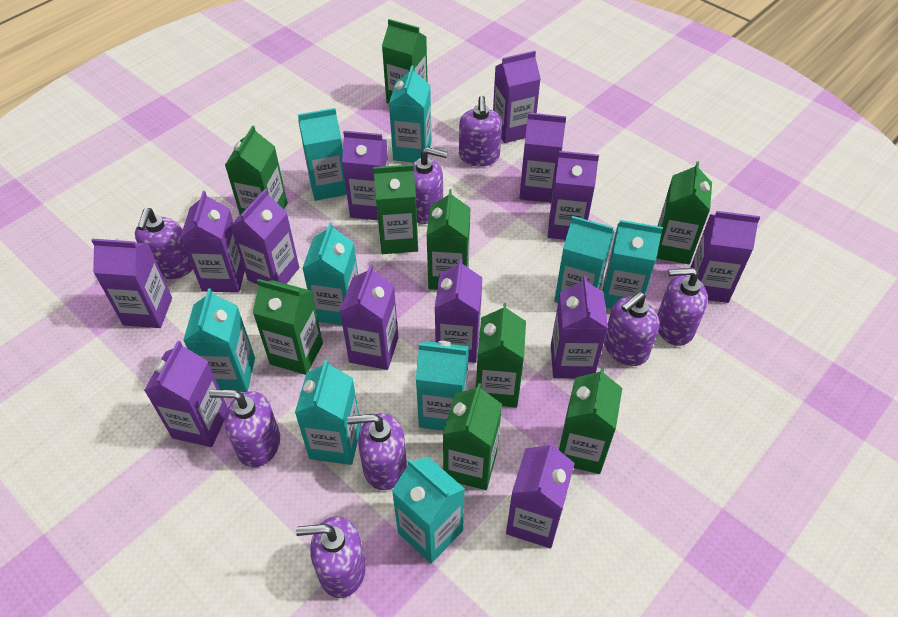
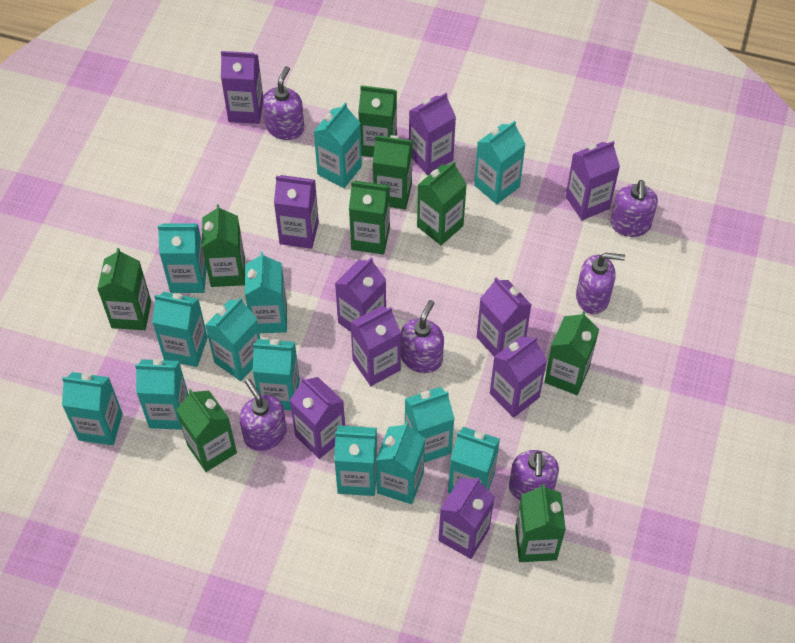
purple carton: 13 -> 10
purple soap dispenser: 8 -> 6
turquoise carton: 9 -> 13

